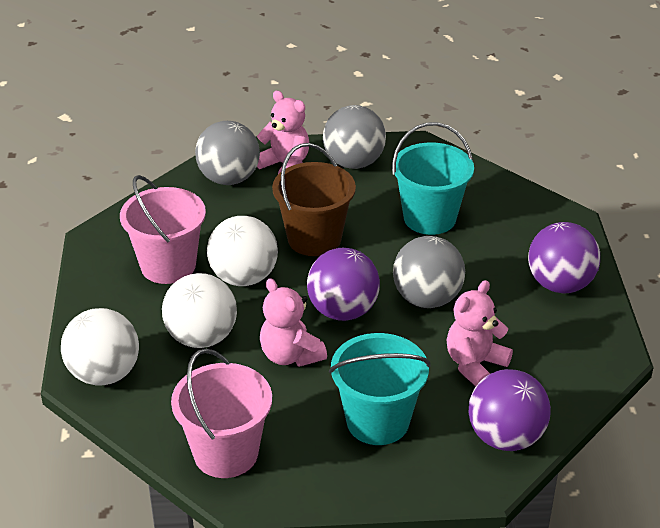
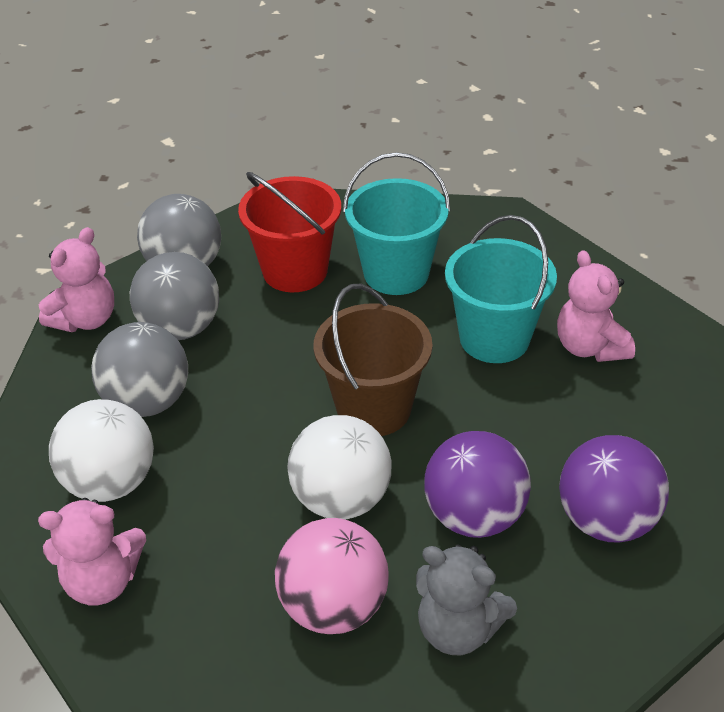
grey teddy bear: 0 -> 1
pink ball: 0 -> 1
pink bucket: 2 -> 0
purple ball: 3 -> 2
red bucket: 0 -> 1
white ball: 3 -> 2

